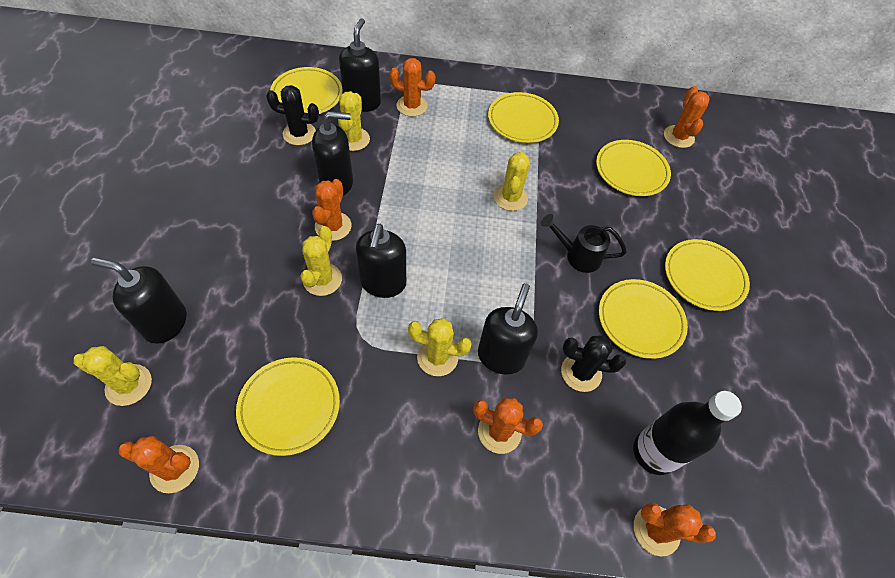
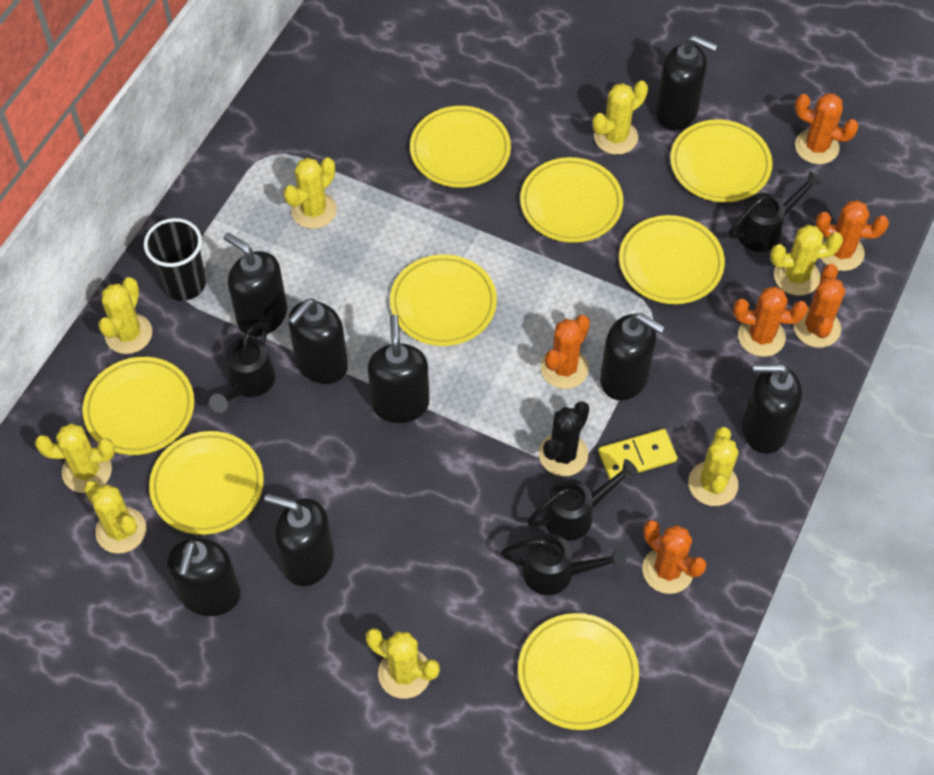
black bottle: 1 -> 0
black cactus: 2 -> 1
black cup: 0 -> 1
black soap dispenser: 5 -> 8
black watering can: 1 -> 4
yellow cactus: 5 -> 8
yellow domino: 0 -> 1
yellow plate: 6 -> 8

